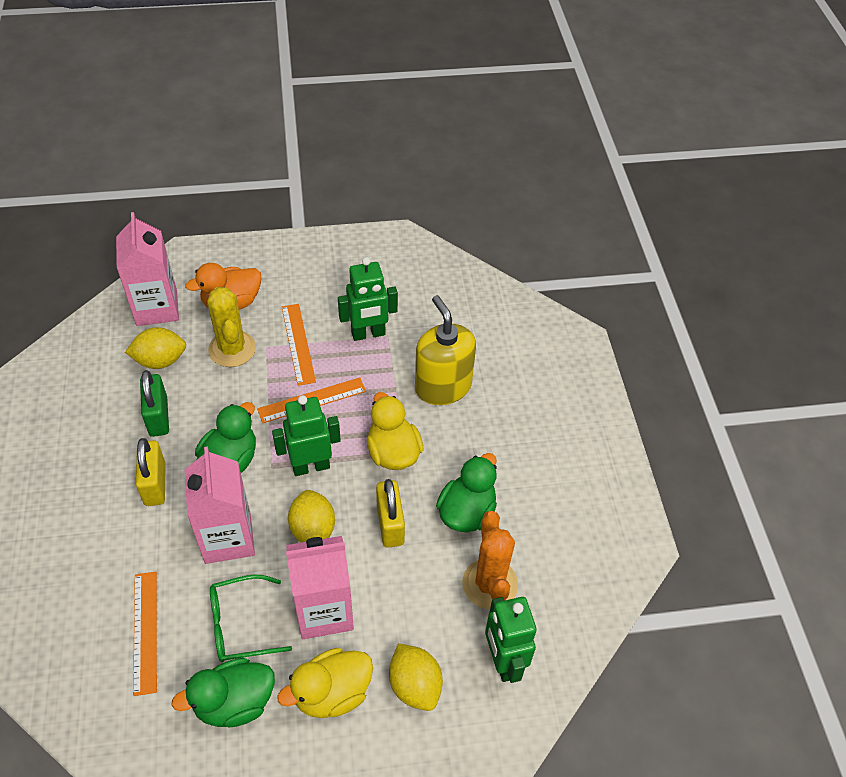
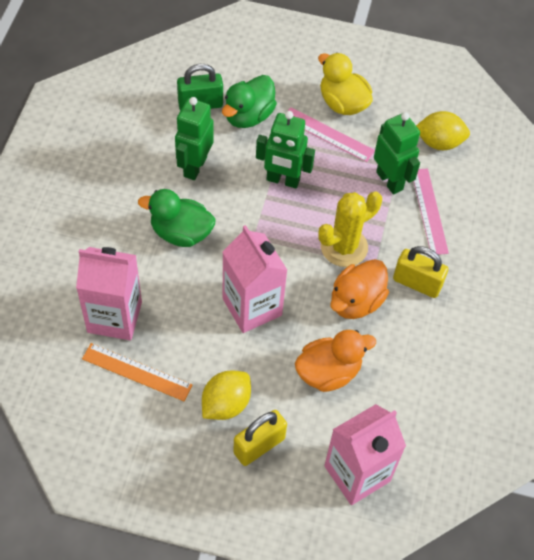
green duck: 3 -> 2
green glasses: 1 -> 0
orange cactus: 1 -> 0
orange duck: 1 -> 2
orange ruler: 3 -> 1
pink ruler: 0 -> 2
yellow duck: 2 -> 1
yellow lemon: 3 -> 2
yellow soap dispenser: 1 -> 0

